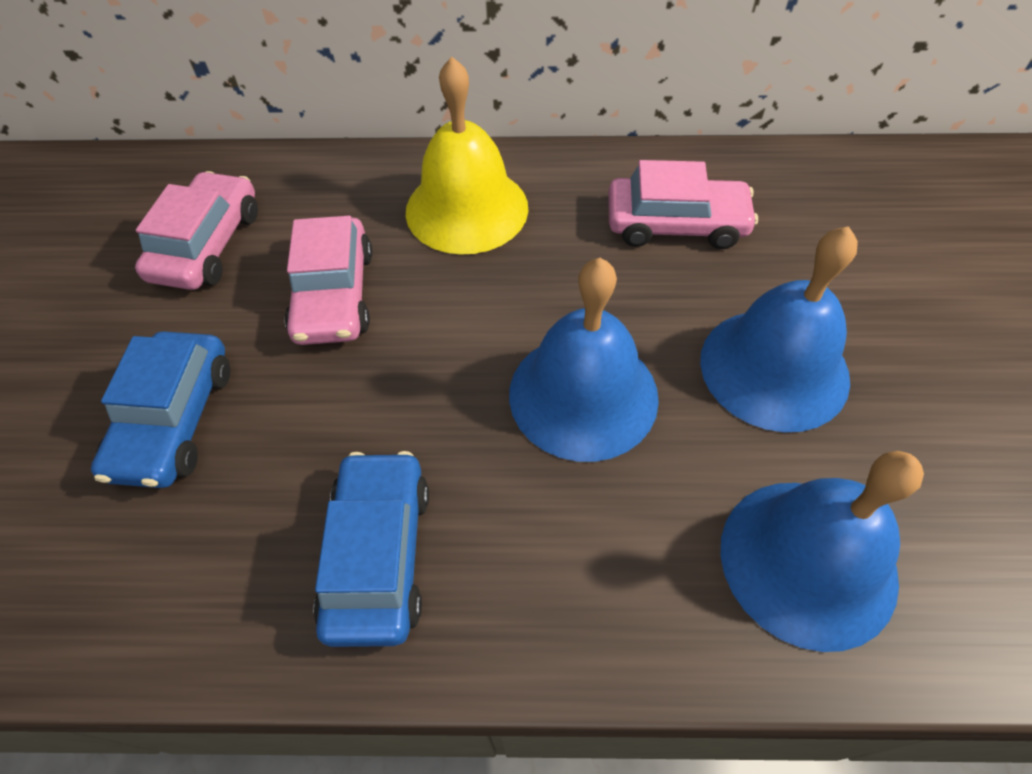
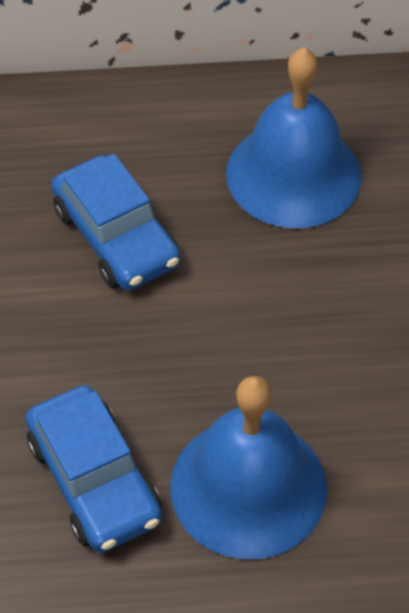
blue bell: 3 -> 2
pink car: 3 -> 0
yellow bell: 1 -> 0

